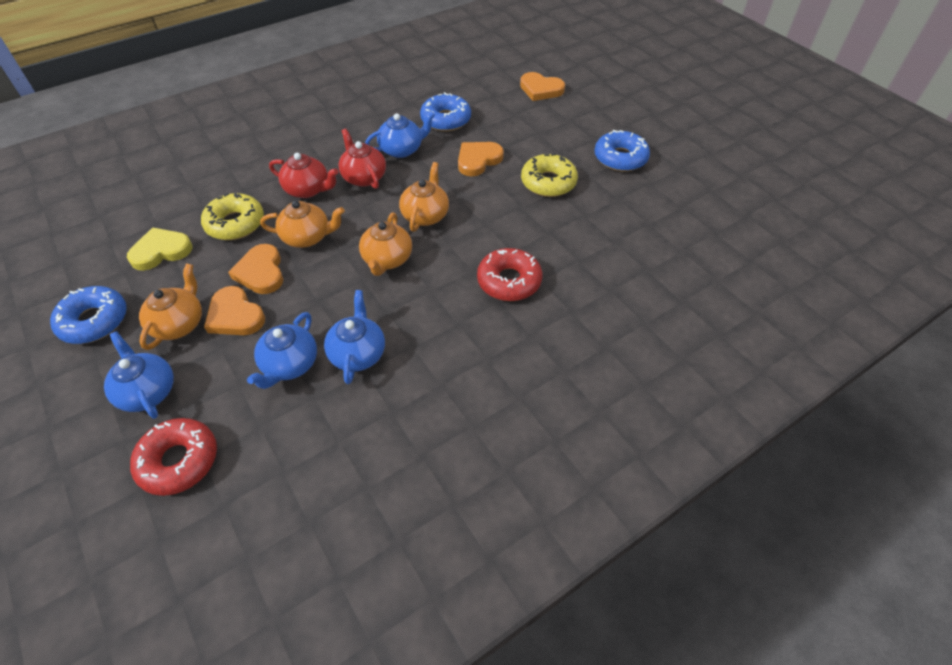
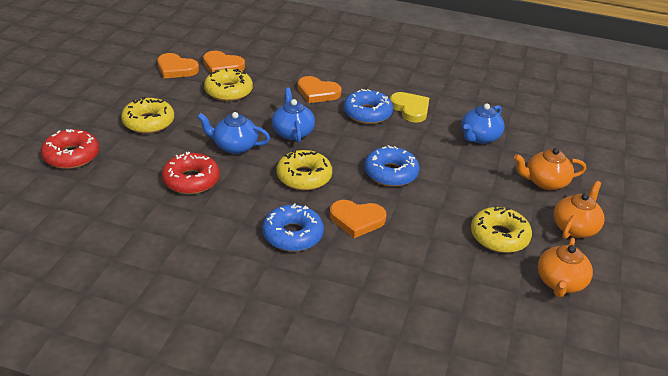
blue teapot: 4 -> 3
orange teapot: 4 -> 3
red teapot: 2 -> 0
yellow donut: 2 -> 4

